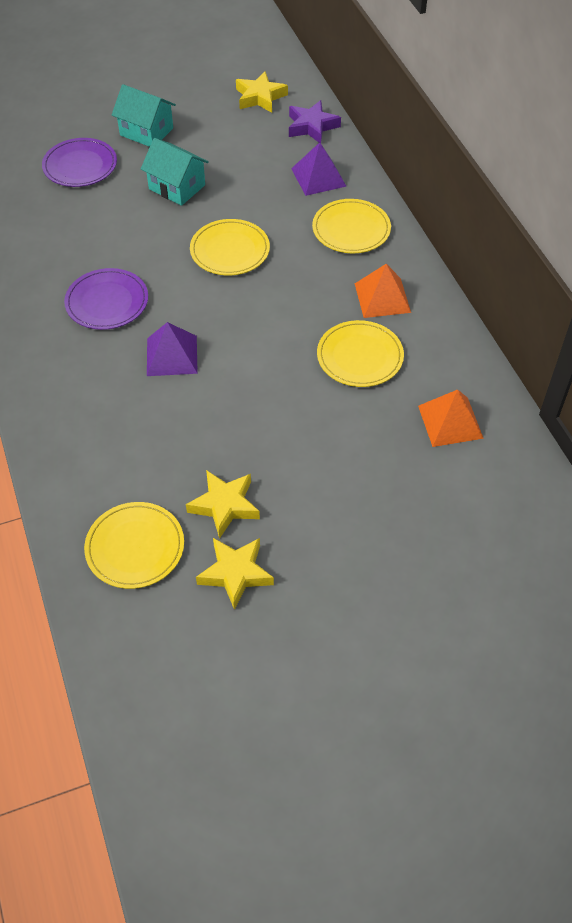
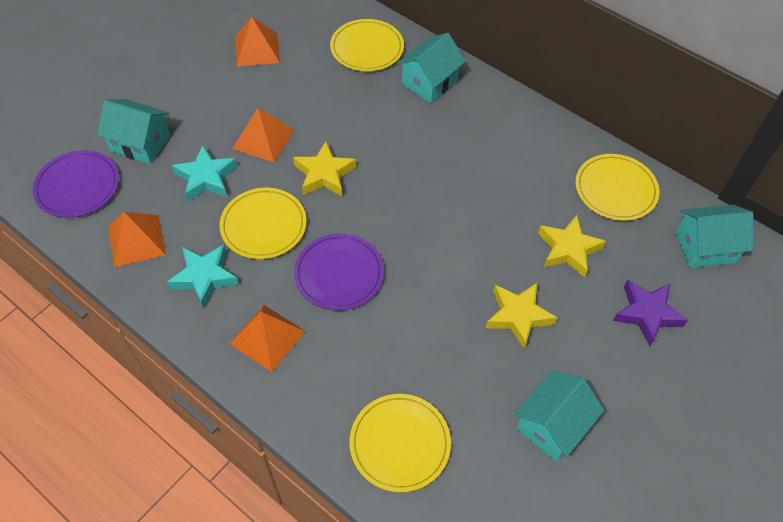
orange pyramid: 2 -> 4
purple pyramid: 2 -> 0
turquoise house: 2 -> 4
turquoise star: 0 -> 2

